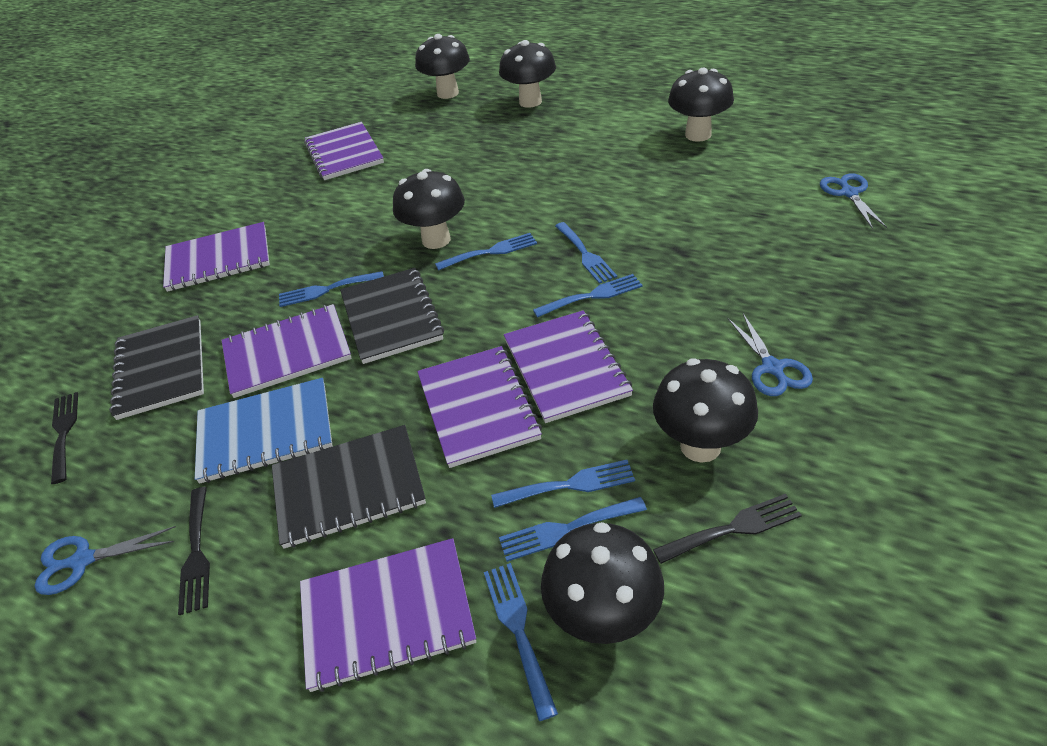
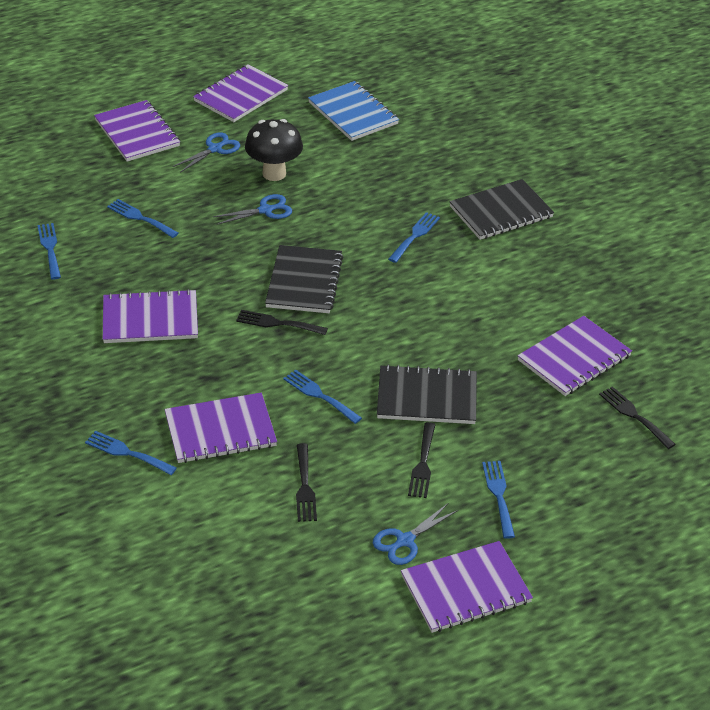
black fork: 3 -> 4
black mushroom: 6 -> 1
blue fork: 7 -> 6

